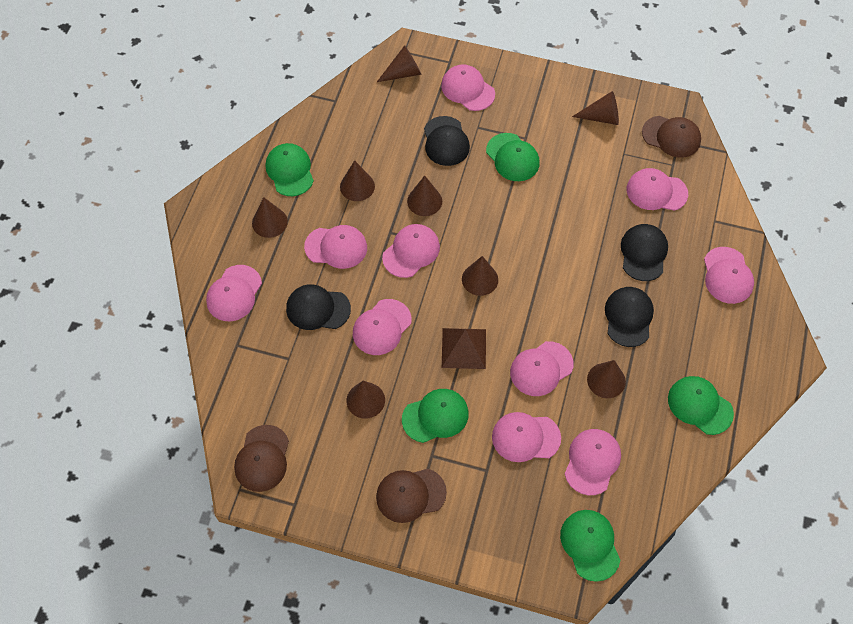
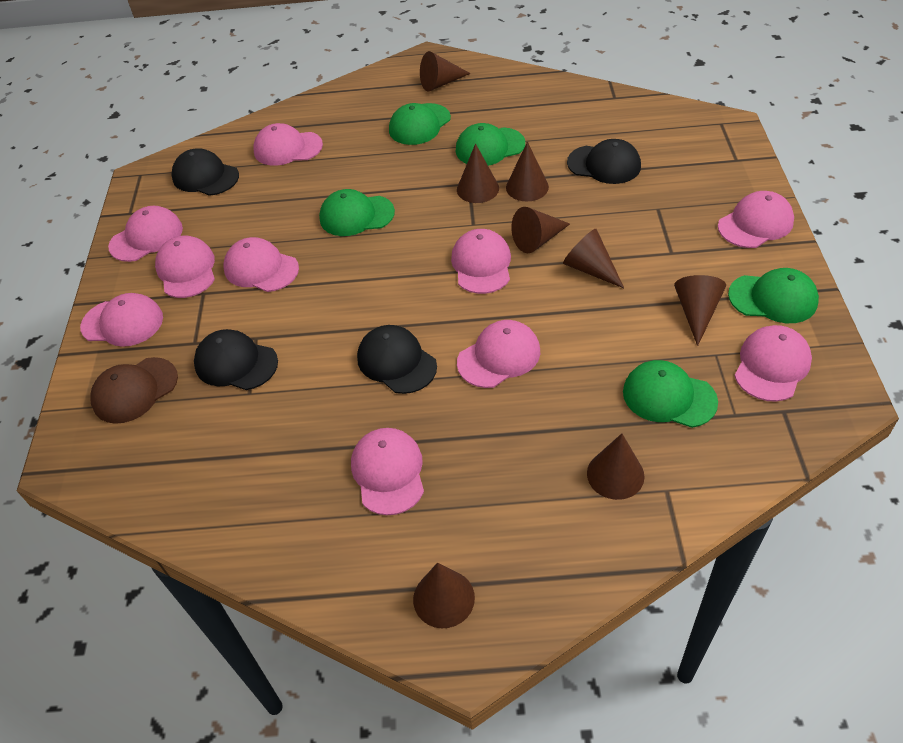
brown cap: 3 -> 1
brown pyramid: 1 -> 0

